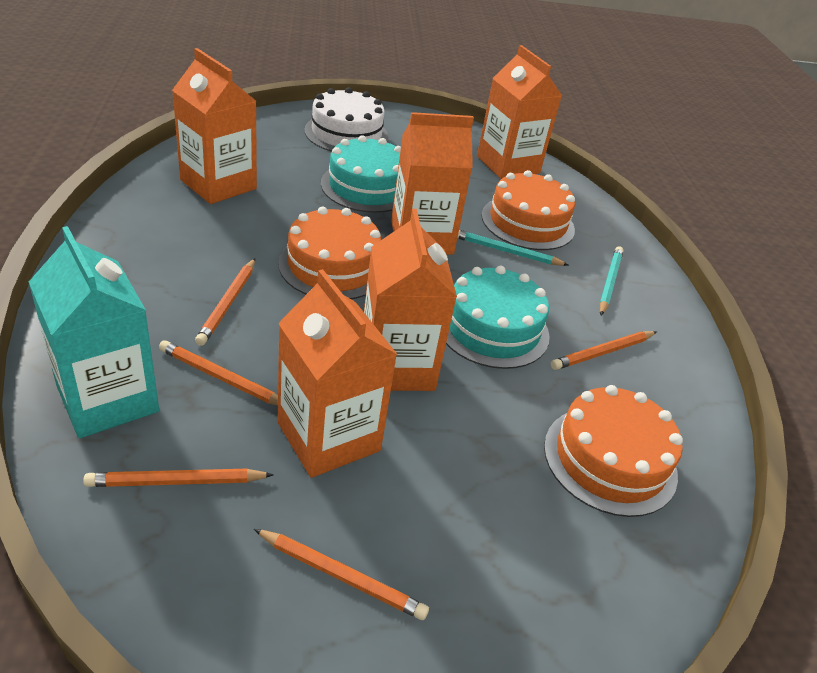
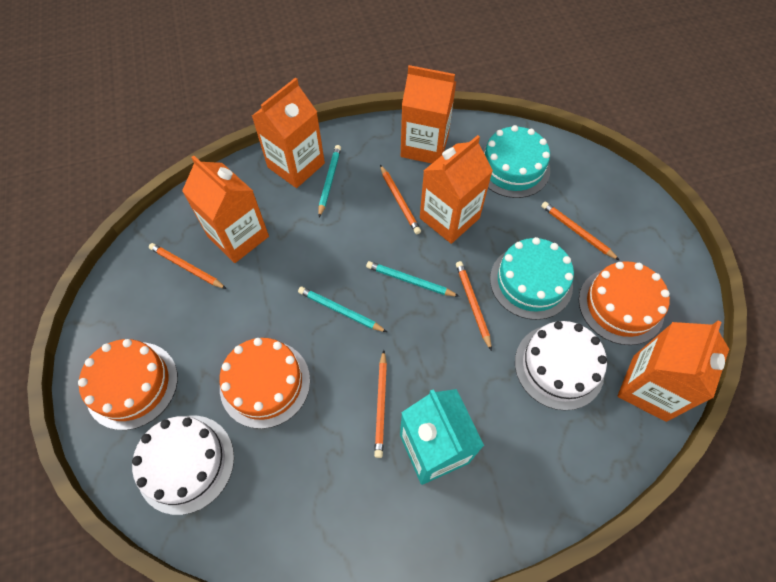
turquoise pencil: 2 -> 3
white cake: 1 -> 2

